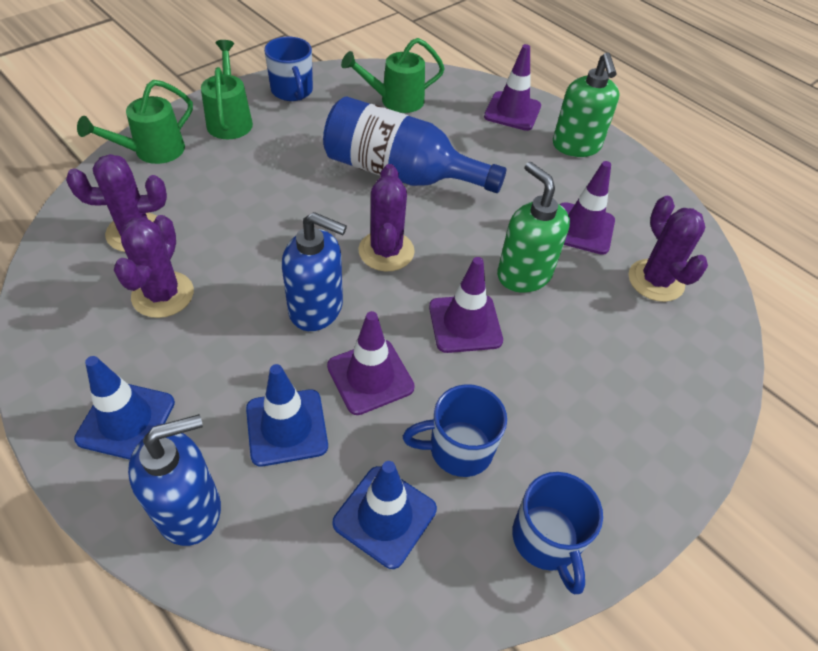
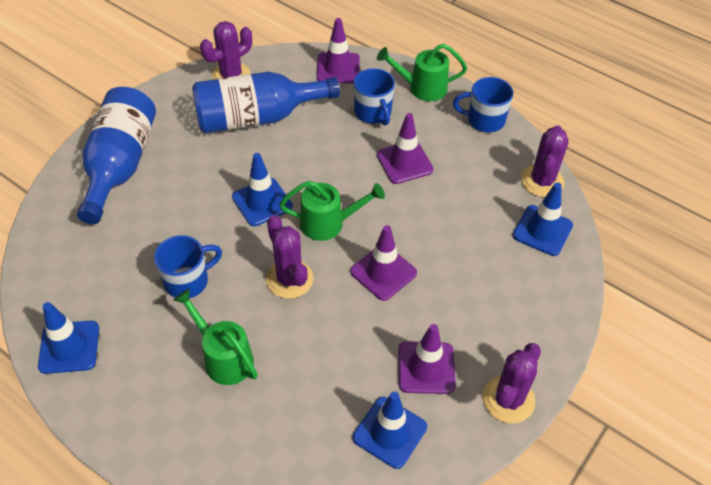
blue bottle: 1 -> 2
blue soap dispenser: 2 -> 0
blue traffic cone: 3 -> 4
green soap dispenser: 2 -> 0

